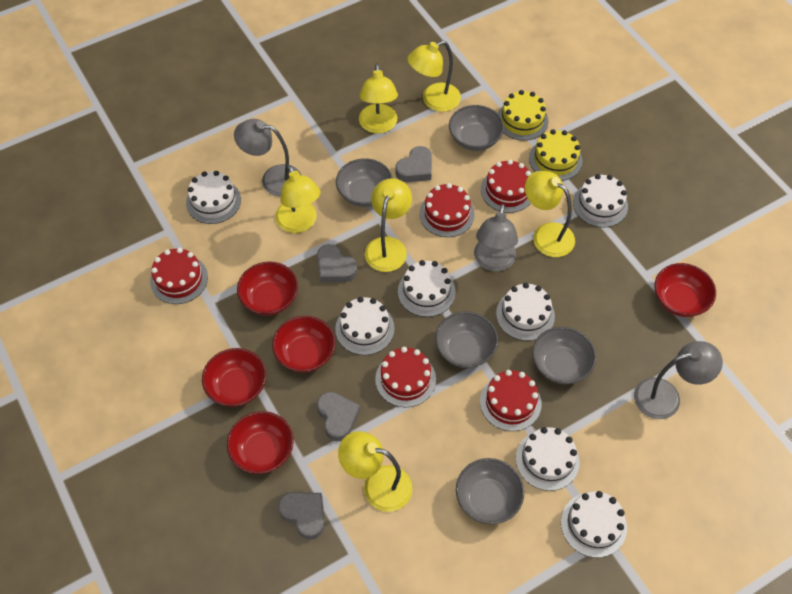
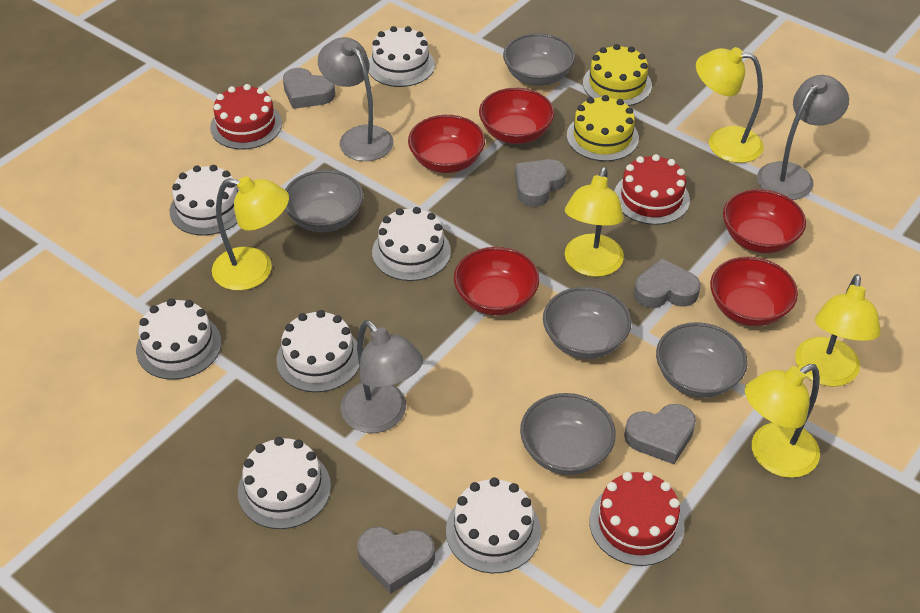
grey heart: 4 -> 5
red cake: 5 -> 3
yellow lamp: 6 -> 5

